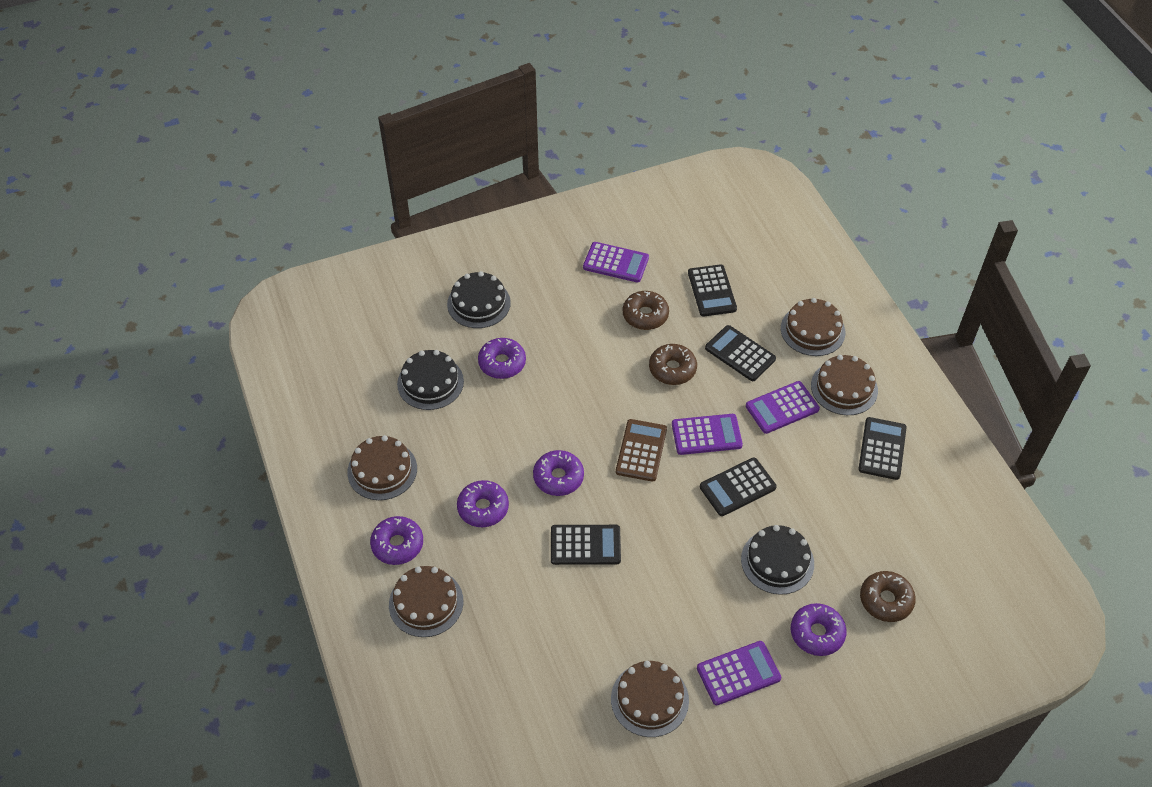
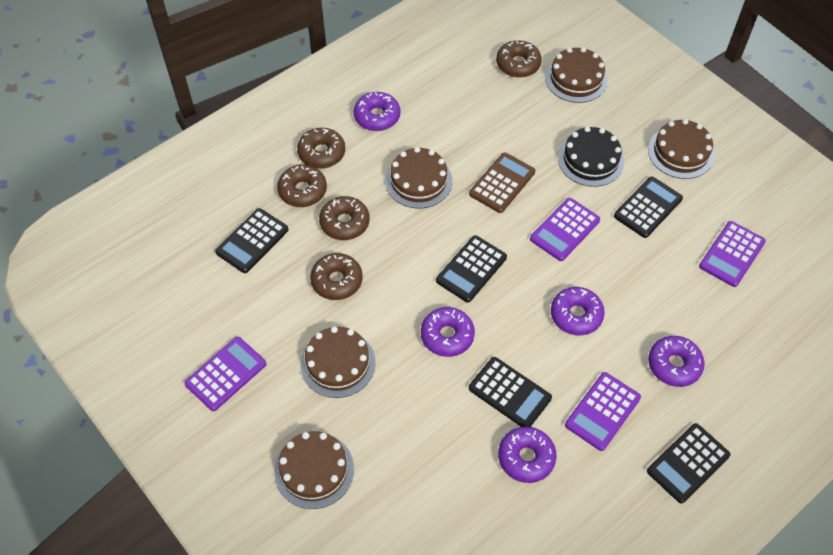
black cake: 3 -> 1
brown donut: 3 -> 5

